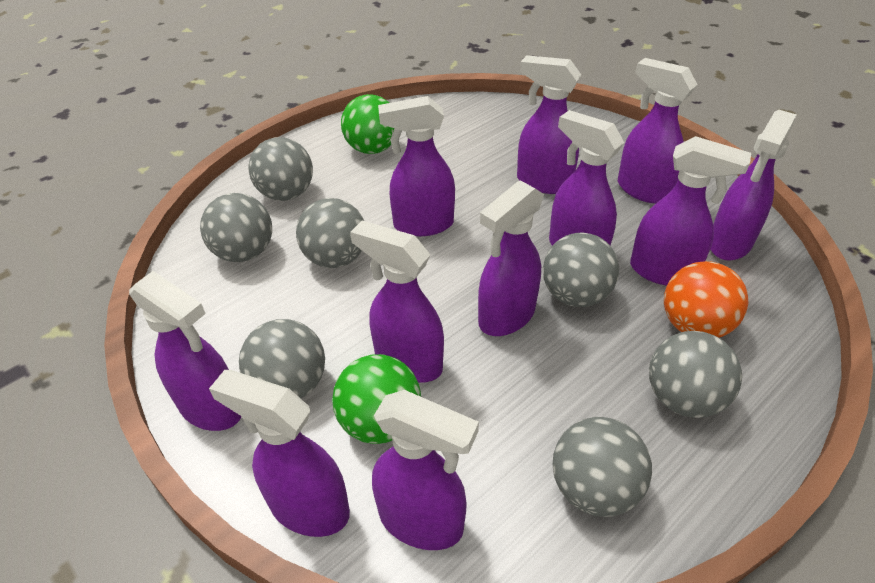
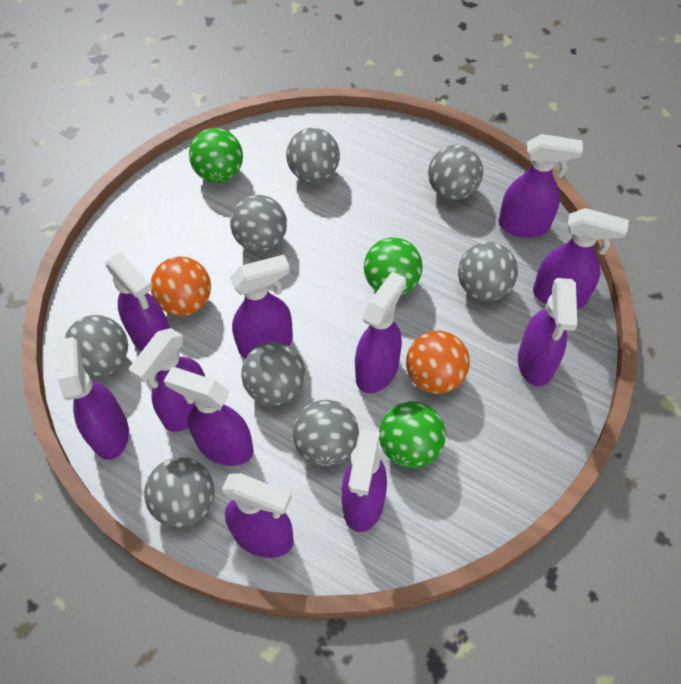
green ball: 2 -> 3
grey ball: 7 -> 8
orange ball: 1 -> 2

